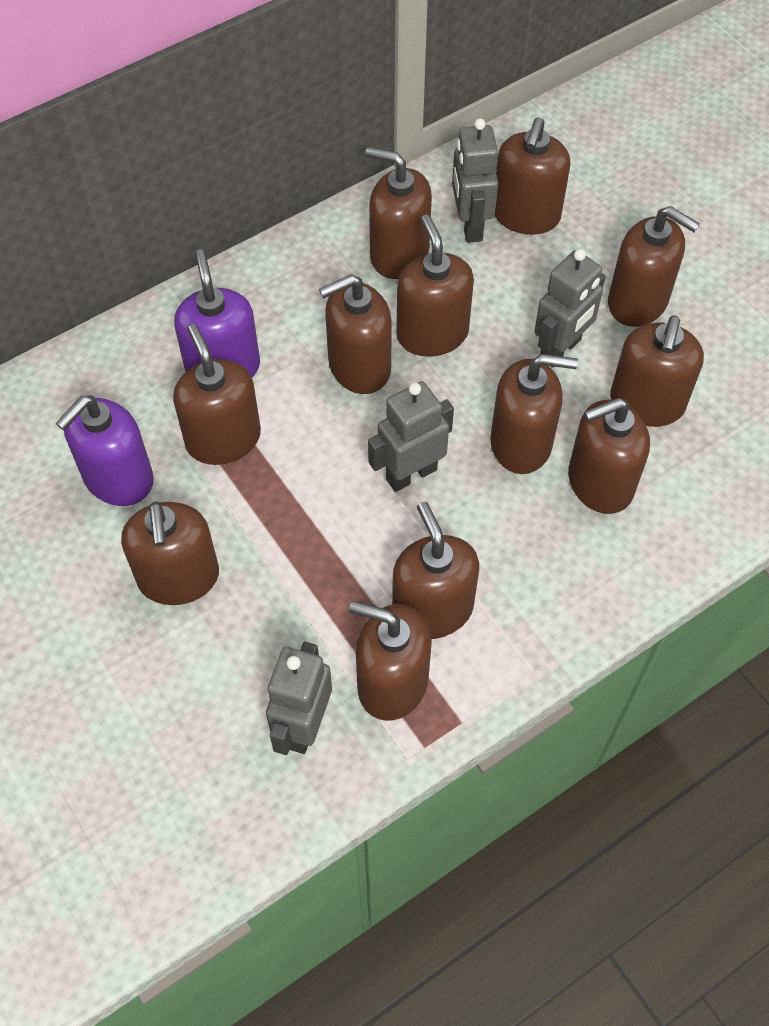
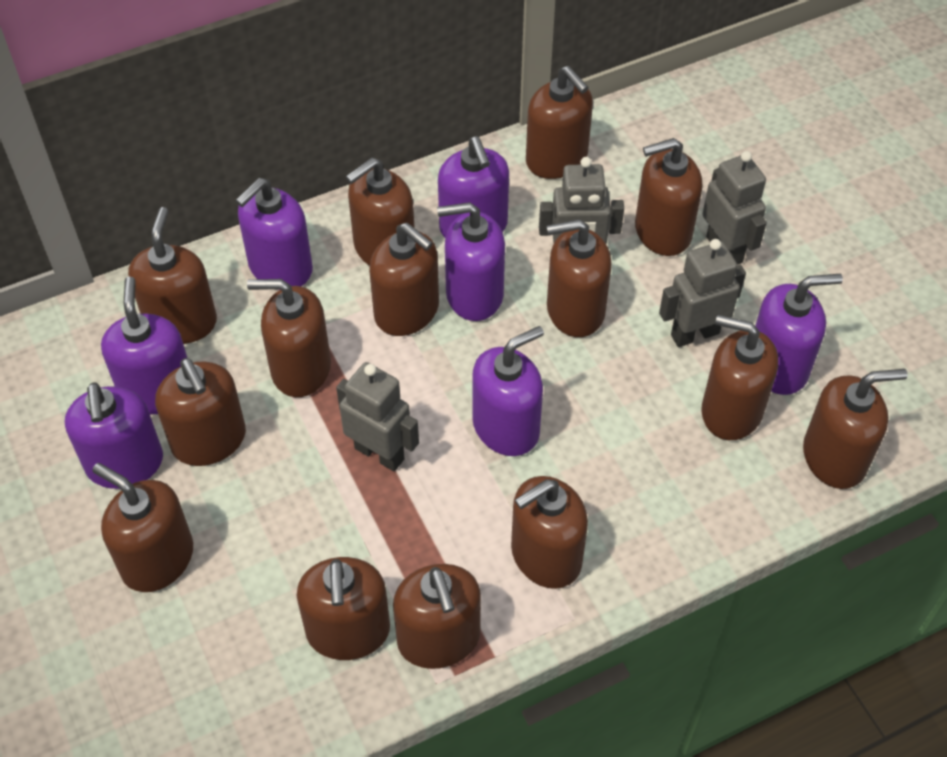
brown soap dispenser: 12 -> 14
purple soap dispenser: 2 -> 7

